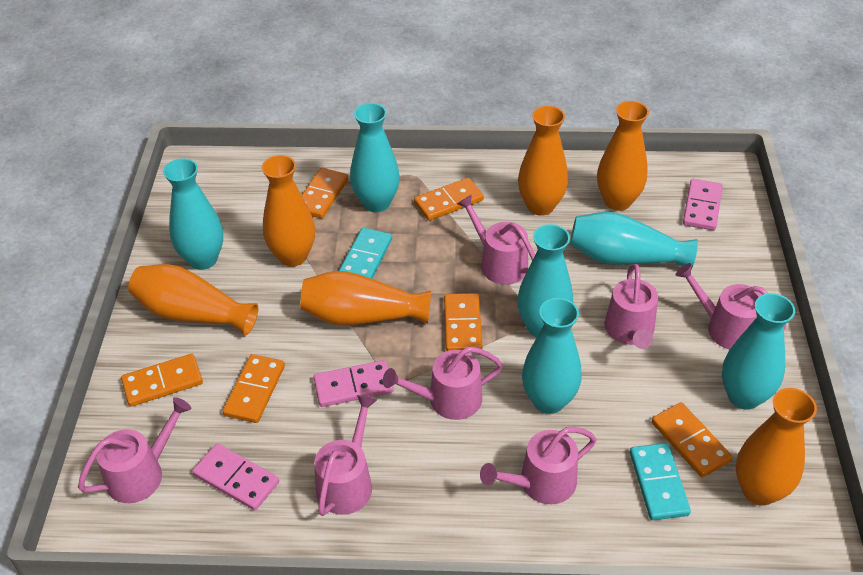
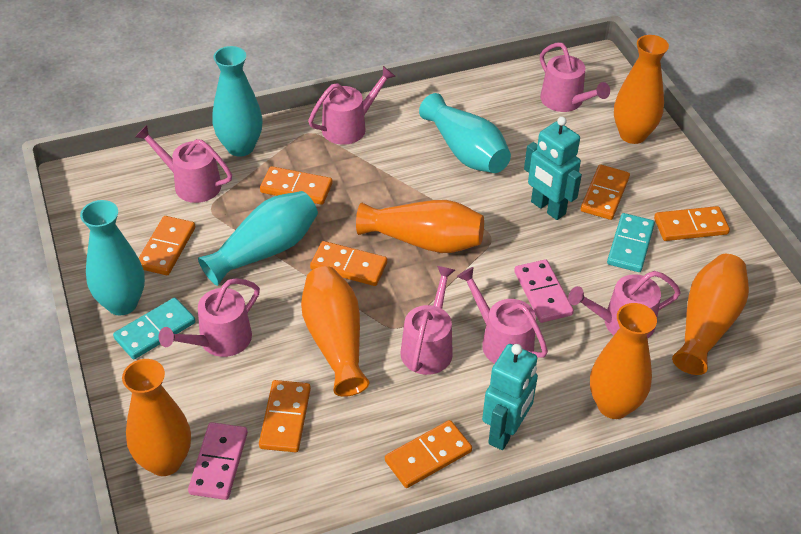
orange domino: 6 -> 7
pink domino: 3 -> 2
turquoise robot: 0 -> 2
turquoise vase: 6 -> 4

